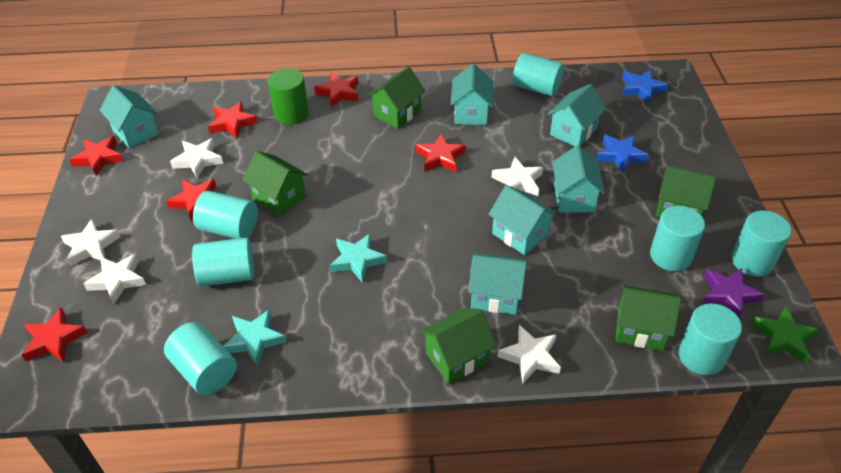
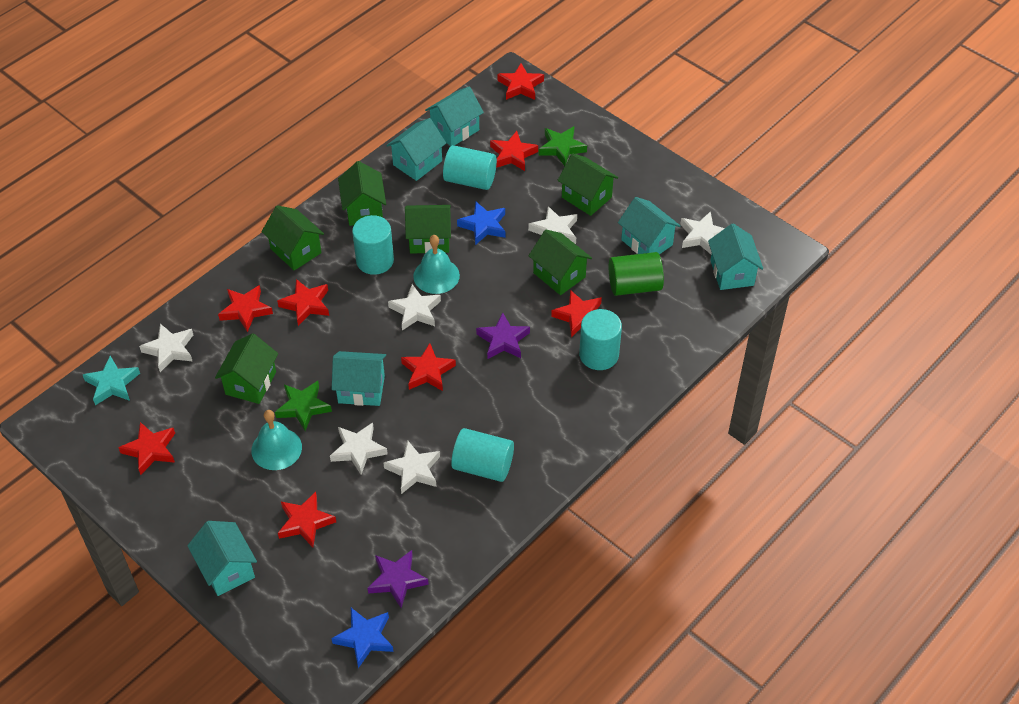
green house: 5 -> 6
green star: 1 -> 2
purple star: 1 -> 2
red star: 6 -> 8
turquoise bell: 0 -> 2
turquoise cylinder: 7 -> 4
turquoise star: 2 -> 1
white star: 5 -> 6

